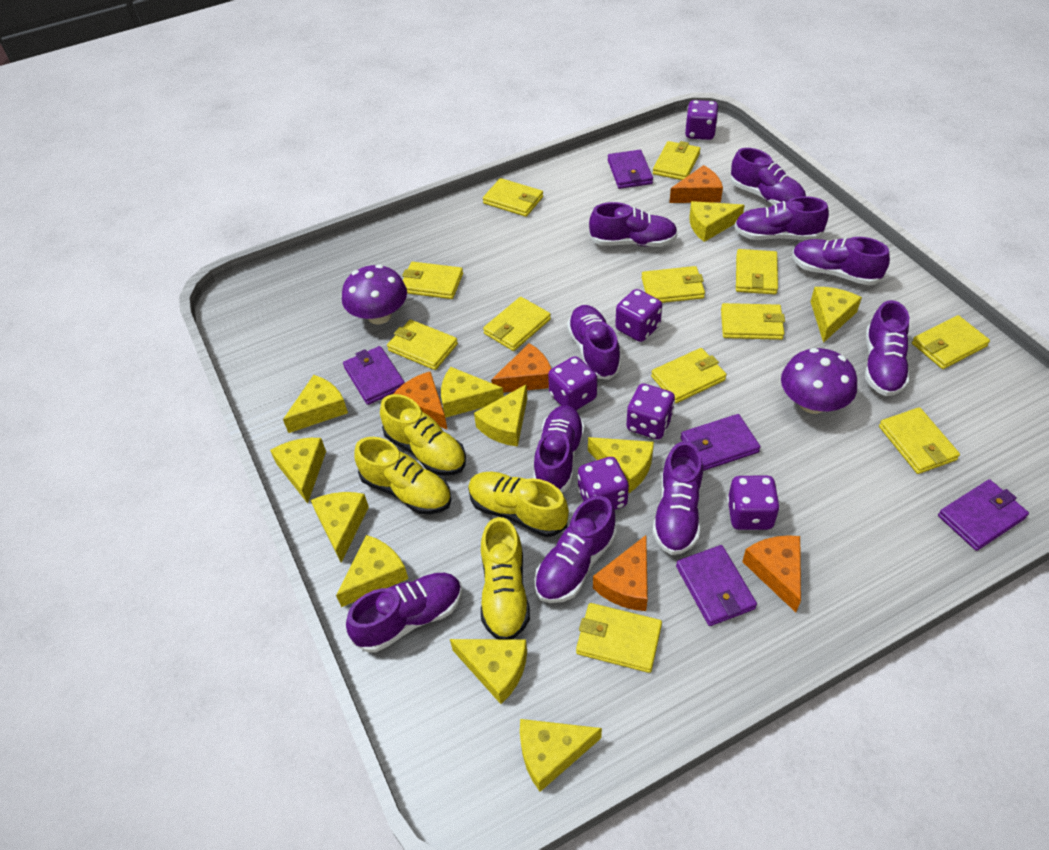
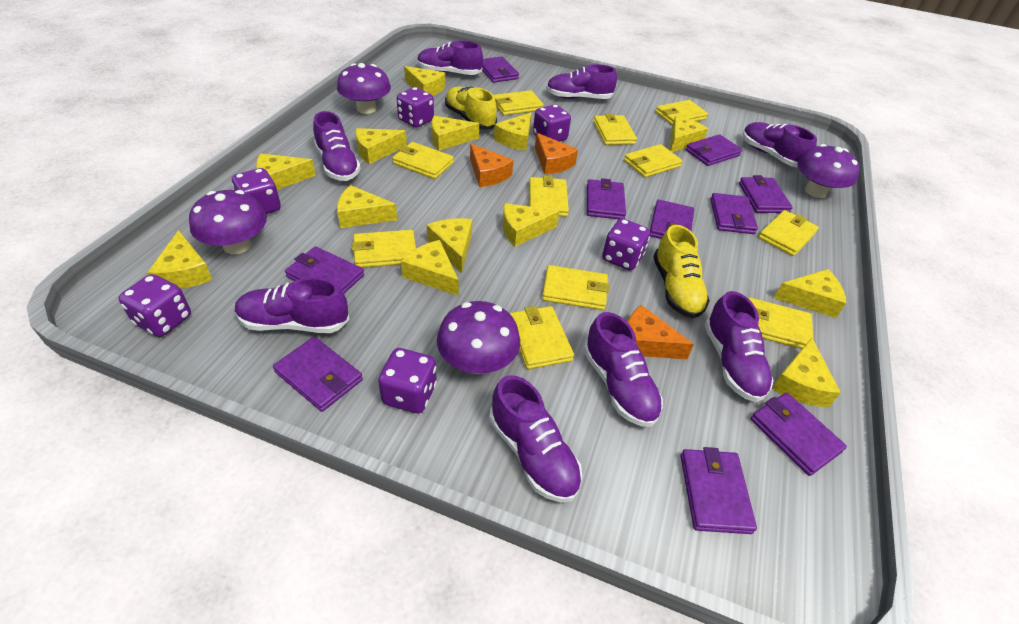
orange cheese: 5 -> 3
purple mushroom: 2 -> 4
purple shoe: 10 -> 8
purple wallet: 5 -> 10
yellow cheese: 11 -> 13
yellow shoe: 4 -> 2
yellow wallet: 12 -> 11

